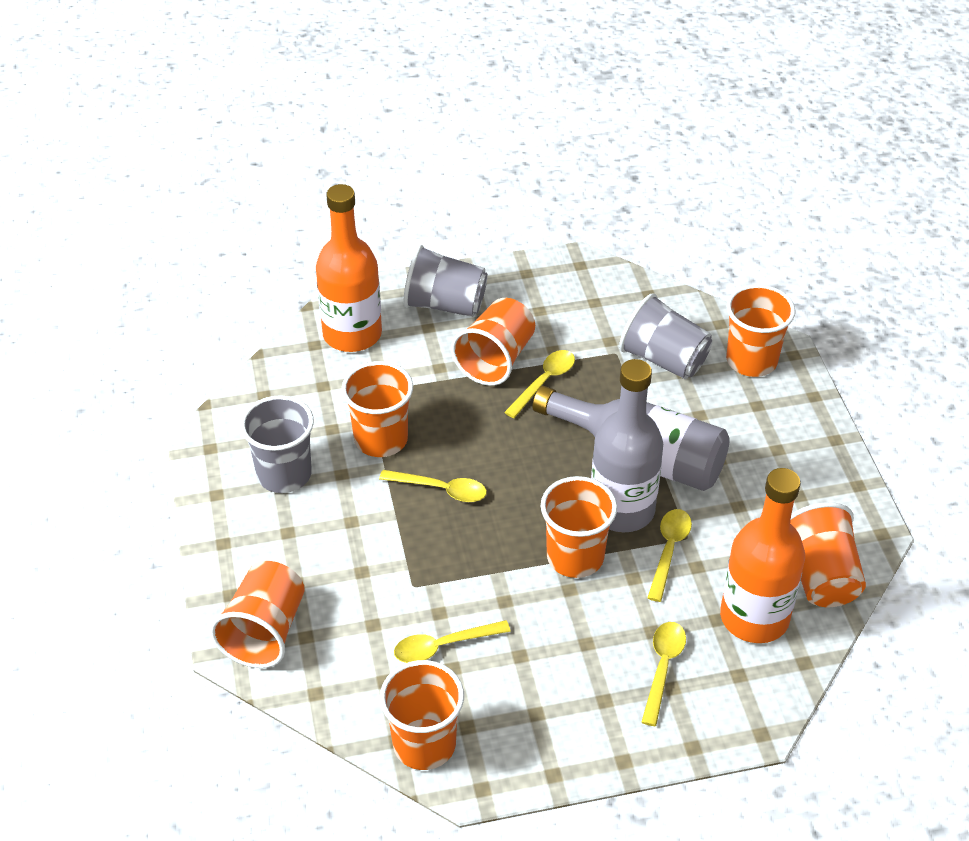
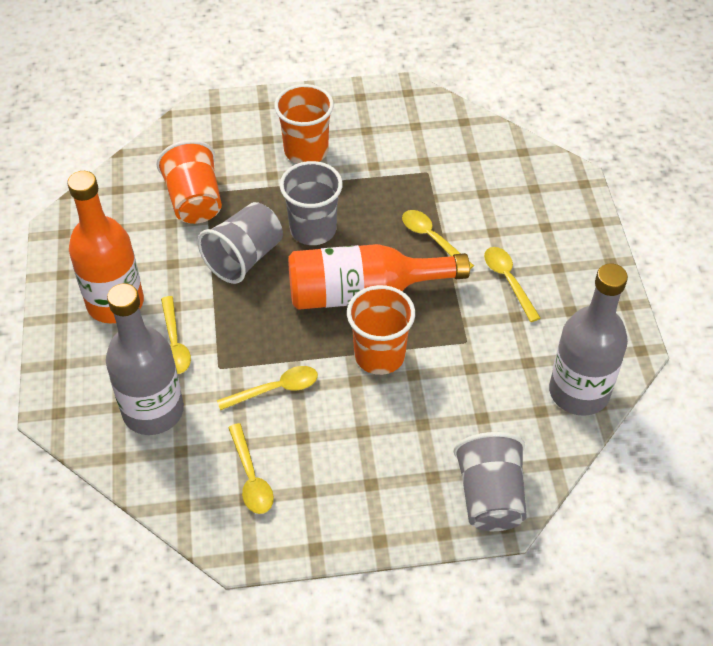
orange cup: 7 -> 3

